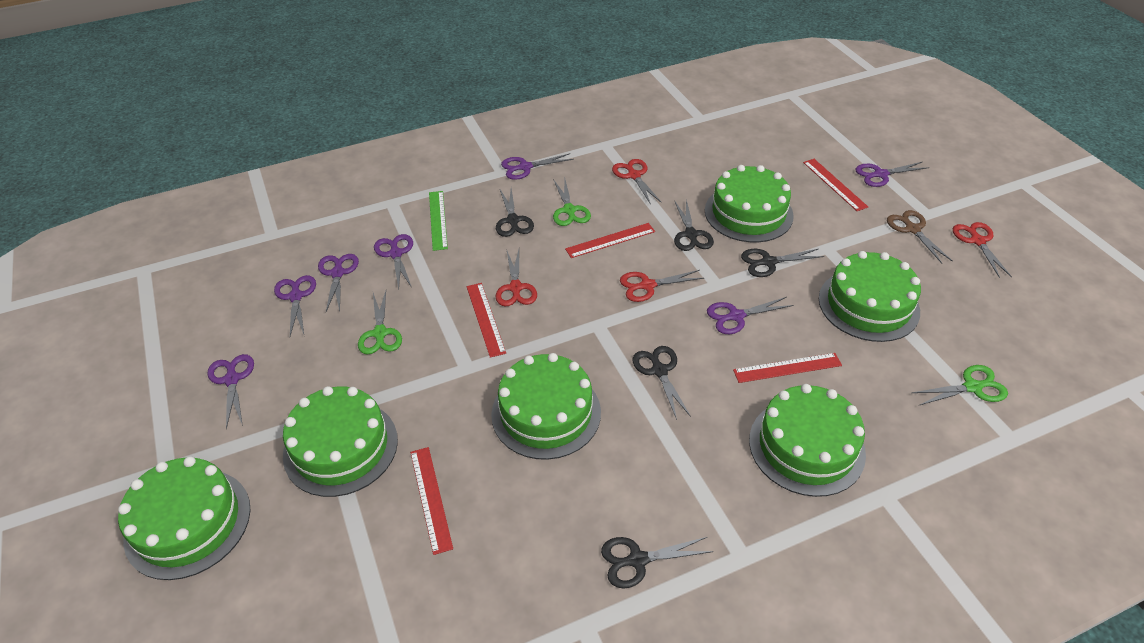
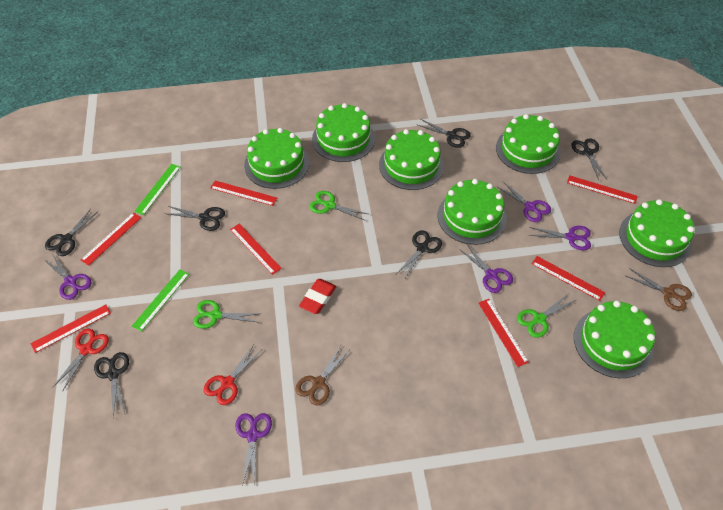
black scissors: 5 -> 6
brown scissors: 1 -> 2
green cake: 6 -> 7
green ruler: 1 -> 2
purple scissors: 7 -> 5
red eraser: 0 -> 1
red ruler: 5 -> 7
red scissors: 4 -> 2

